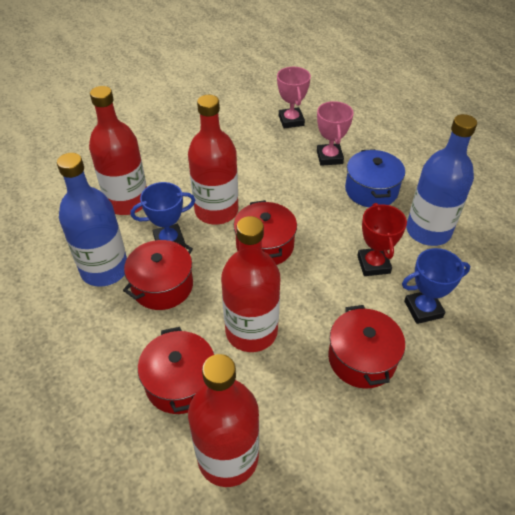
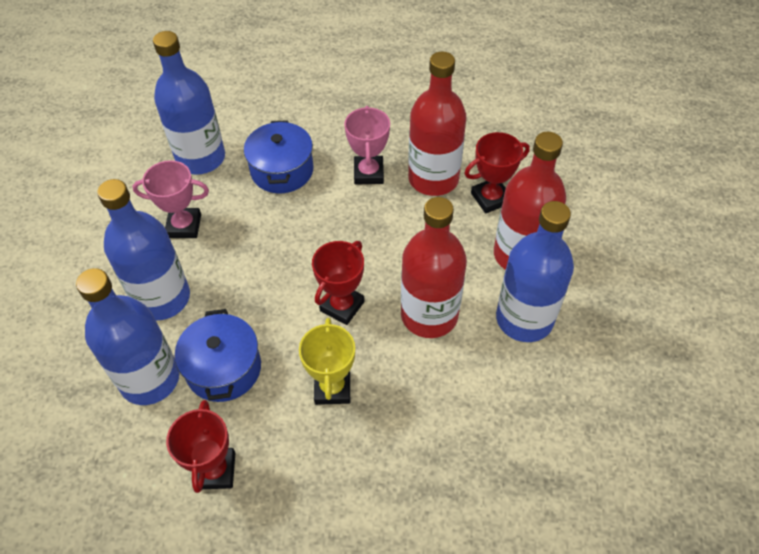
blue bottle: 2 -> 4
blue pot: 1 -> 2
blue trophy: 2 -> 0
red bottle: 4 -> 3
red pot: 4 -> 0
red trophy: 1 -> 3
yellow trophy: 0 -> 1

